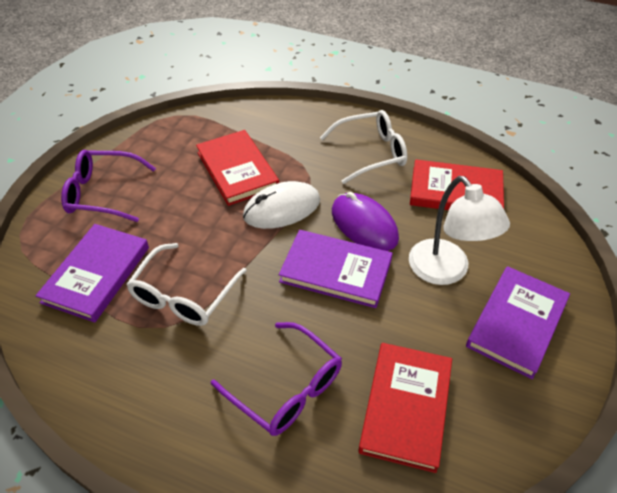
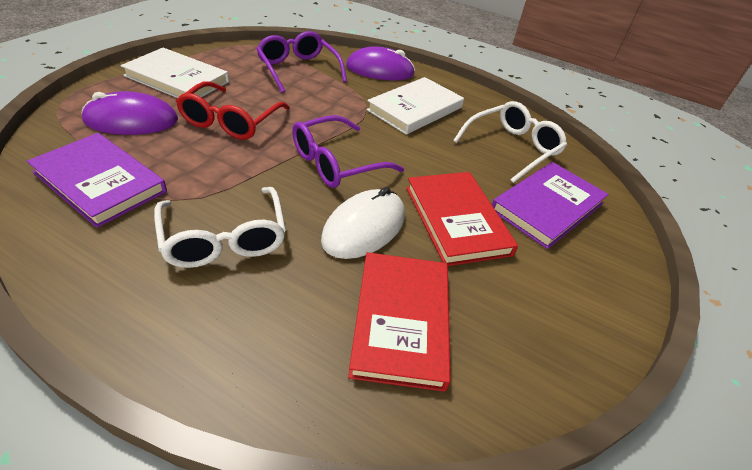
purple book: 3 -> 2
purple mouse: 1 -> 2
red book: 3 -> 2
red glasses: 0 -> 1
white book: 0 -> 2
white lamp: 1 -> 0

